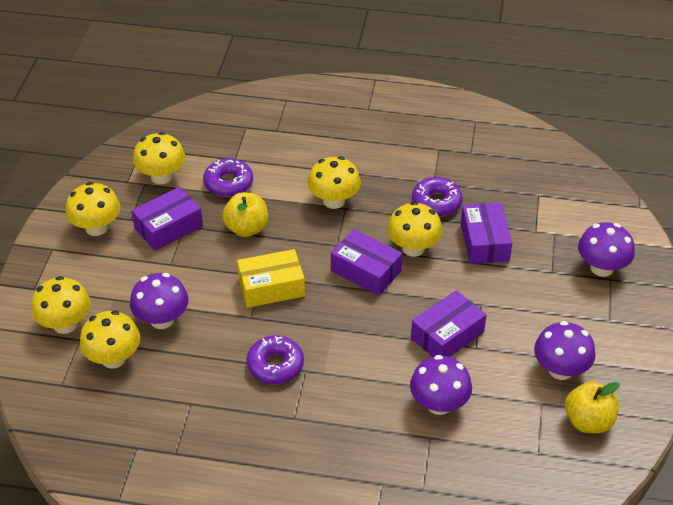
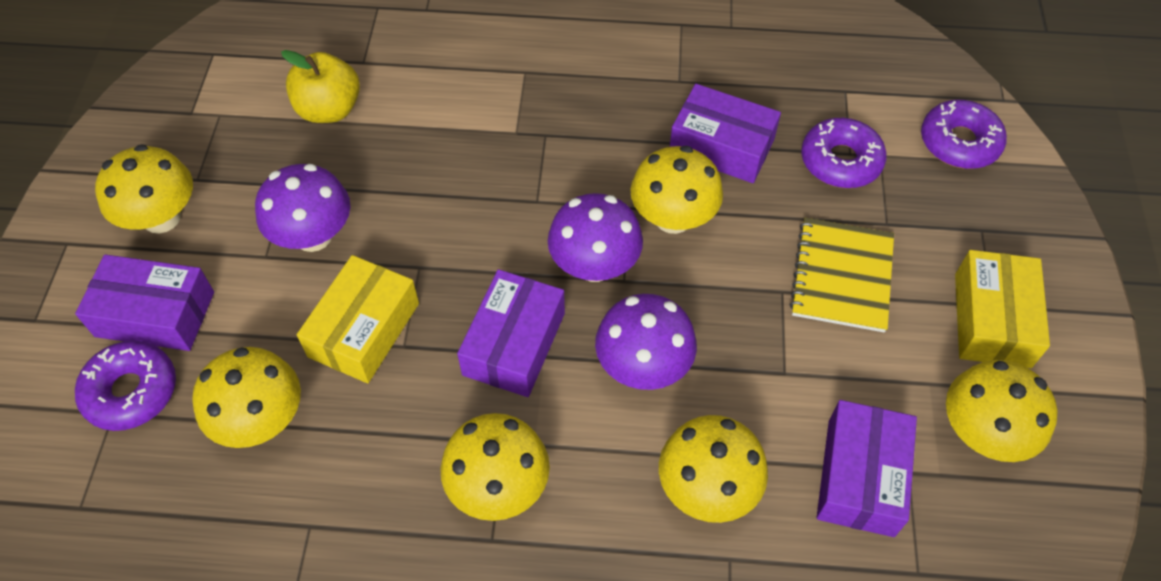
purple mushroom: 4 -> 3
yellow apple: 2 -> 1
yellow box: 1 -> 2
yellow notebook: 0 -> 1

